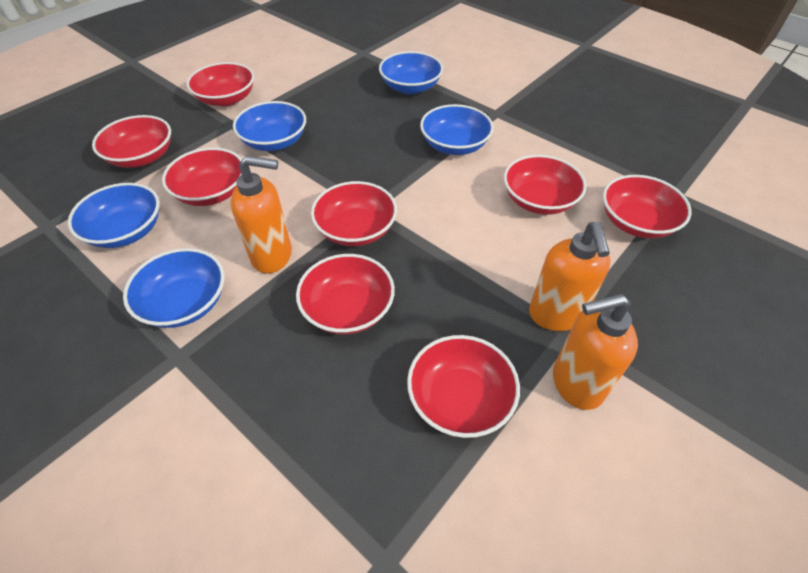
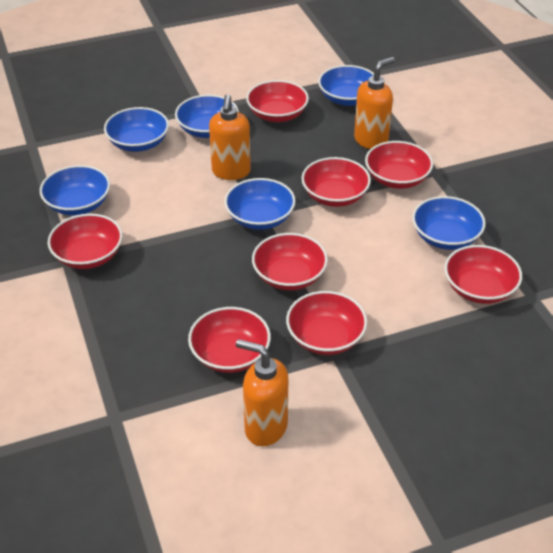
blue bowl: 5 -> 6

